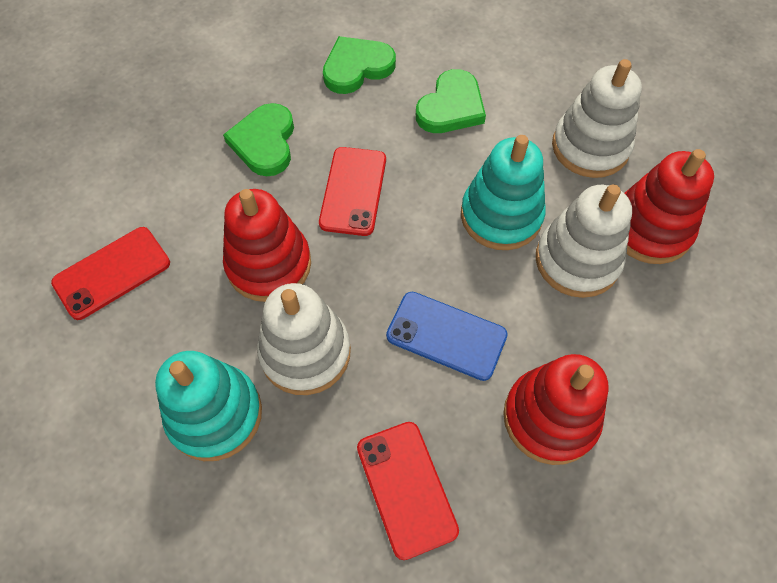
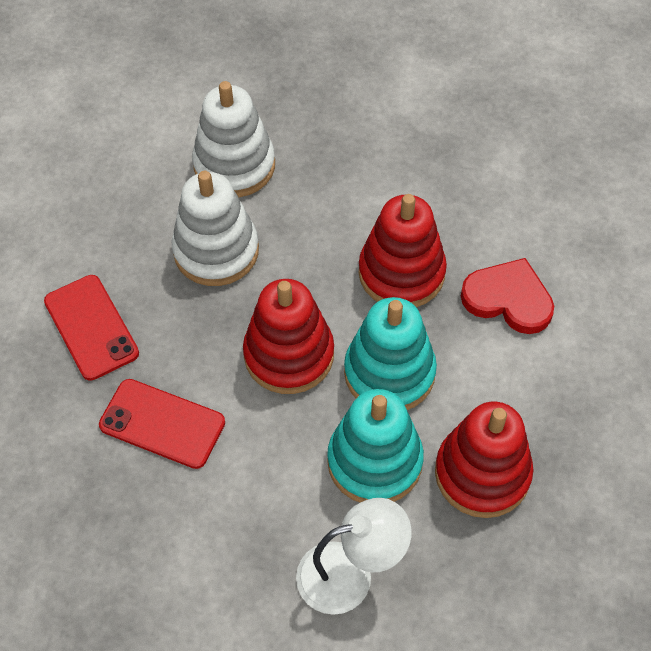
blue phone: 1 -> 0
green heart: 3 -> 0
red heart: 0 -> 1
red phone: 3 -> 2
white lamp: 0 -> 1
white stacking toy: 3 -> 2

